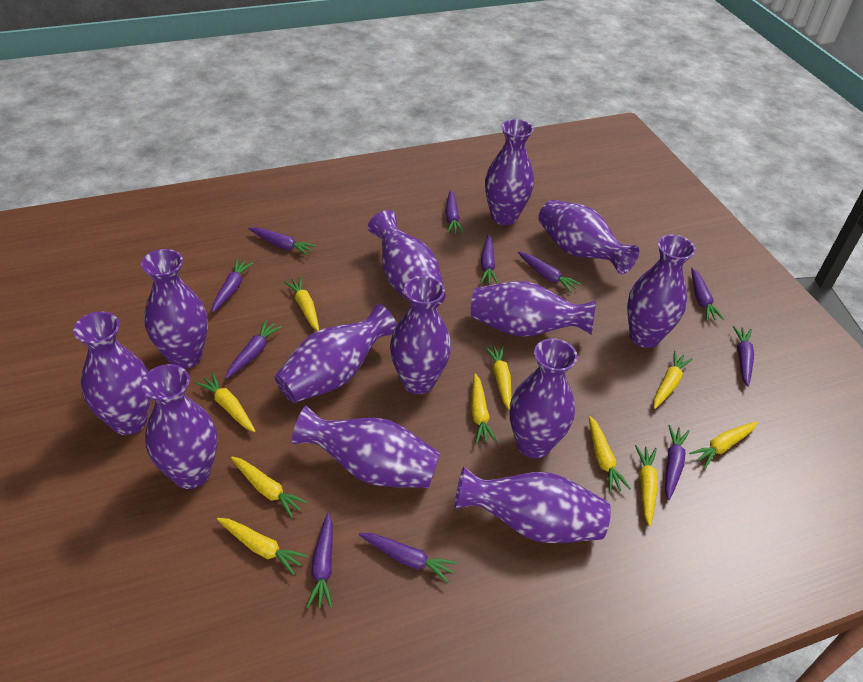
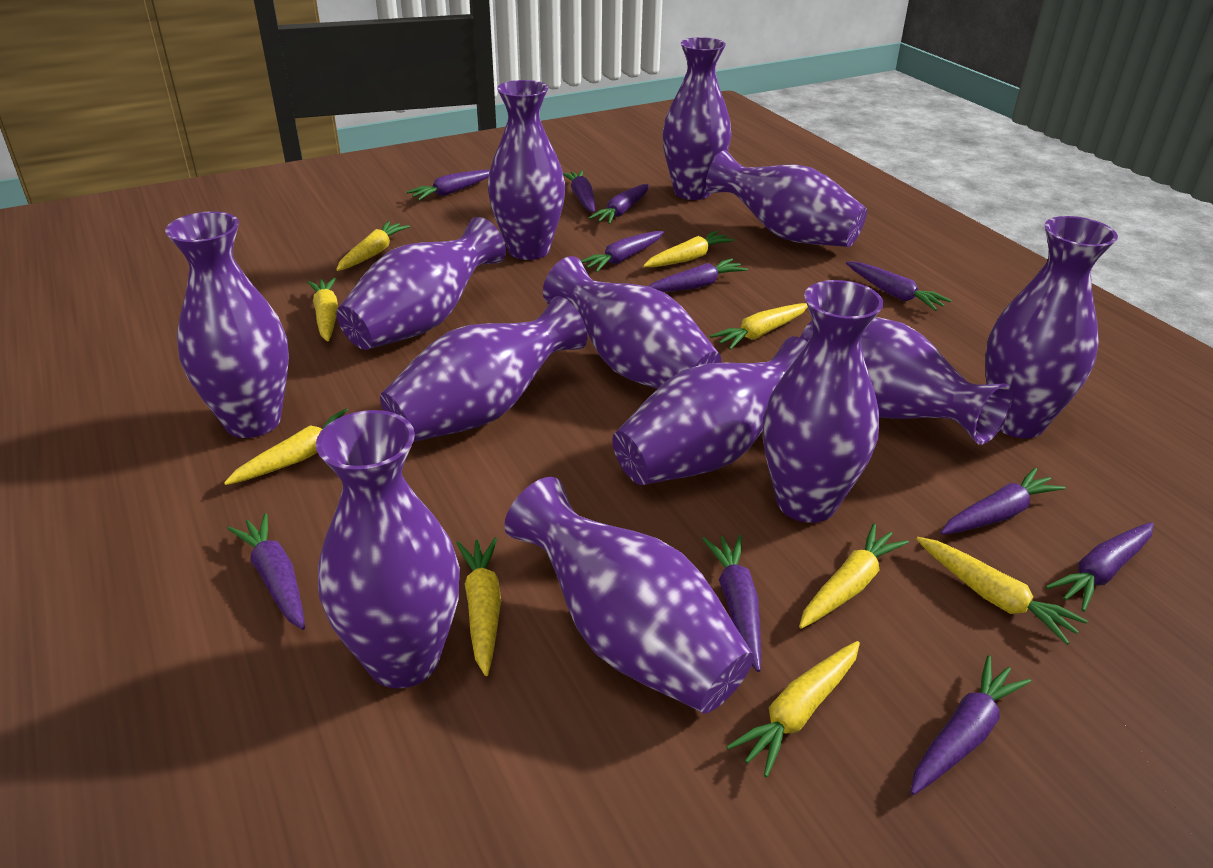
yellow carrot: 10 -> 9

